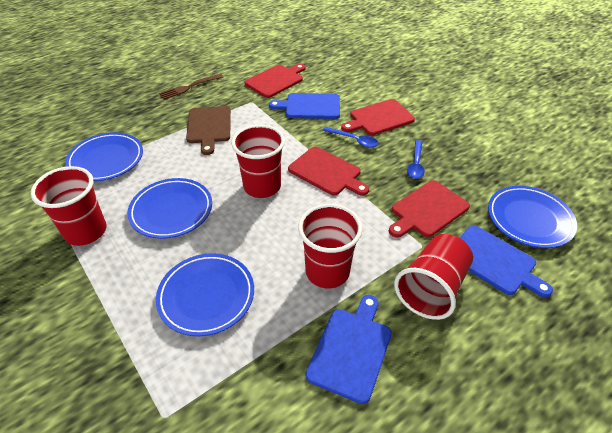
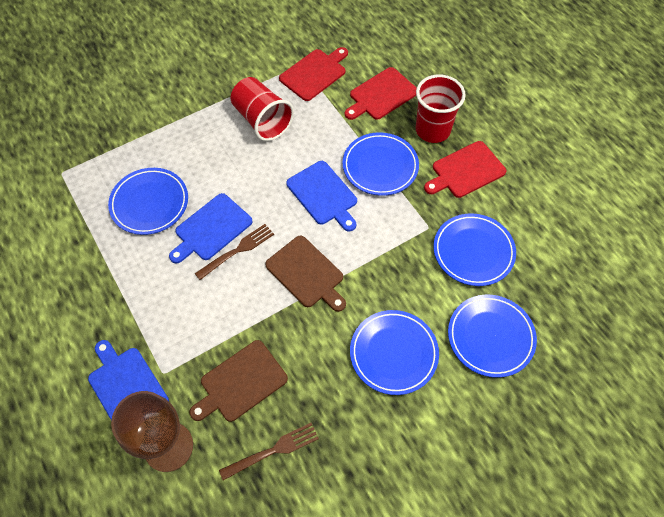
blue plate: 4 -> 5
blue spoon: 2 -> 0
brown cutting board: 1 -> 2
brown fork: 1 -> 2
brown goblet: 0 -> 1
red cup: 4 -> 2
red cutting board: 4 -> 3

